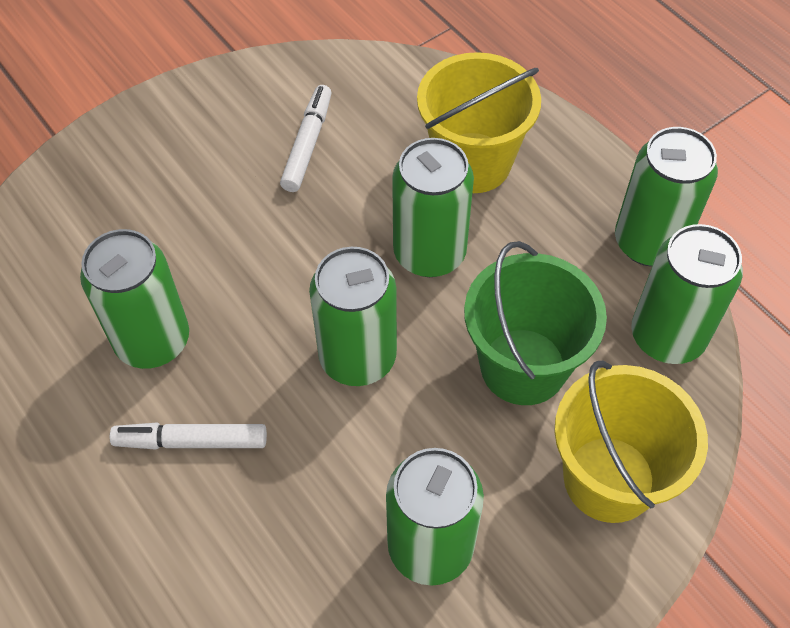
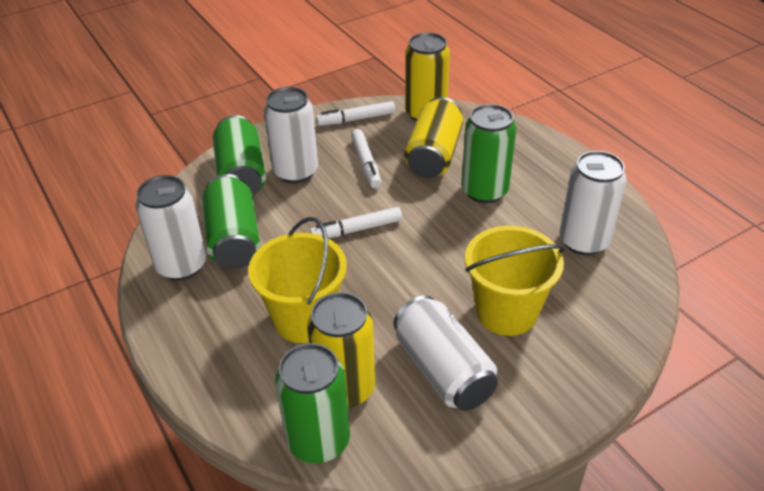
green bucket: 1 -> 0
green can: 6 -> 4
white can: 0 -> 4
white marker: 2 -> 3
yellow can: 0 -> 3

